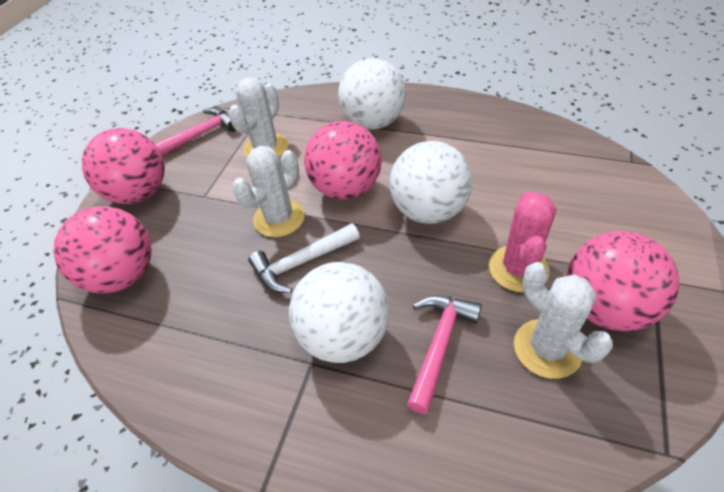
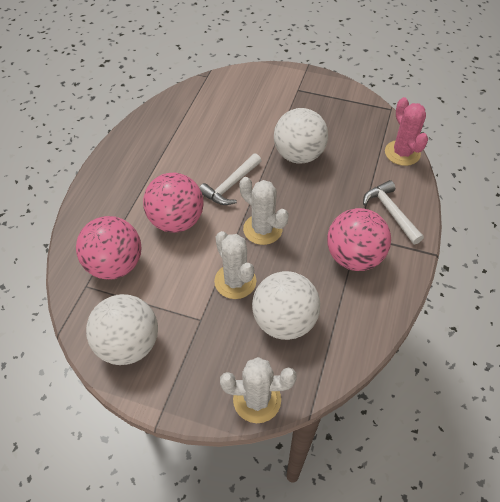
pink ball: 4 -> 3
pink hammer: 2 -> 0
white hammer: 1 -> 2

